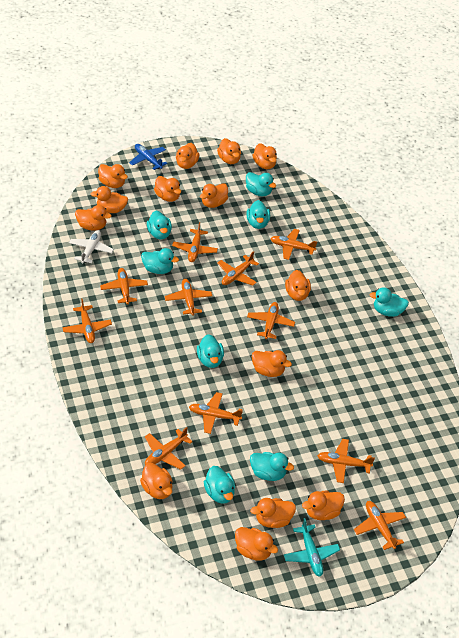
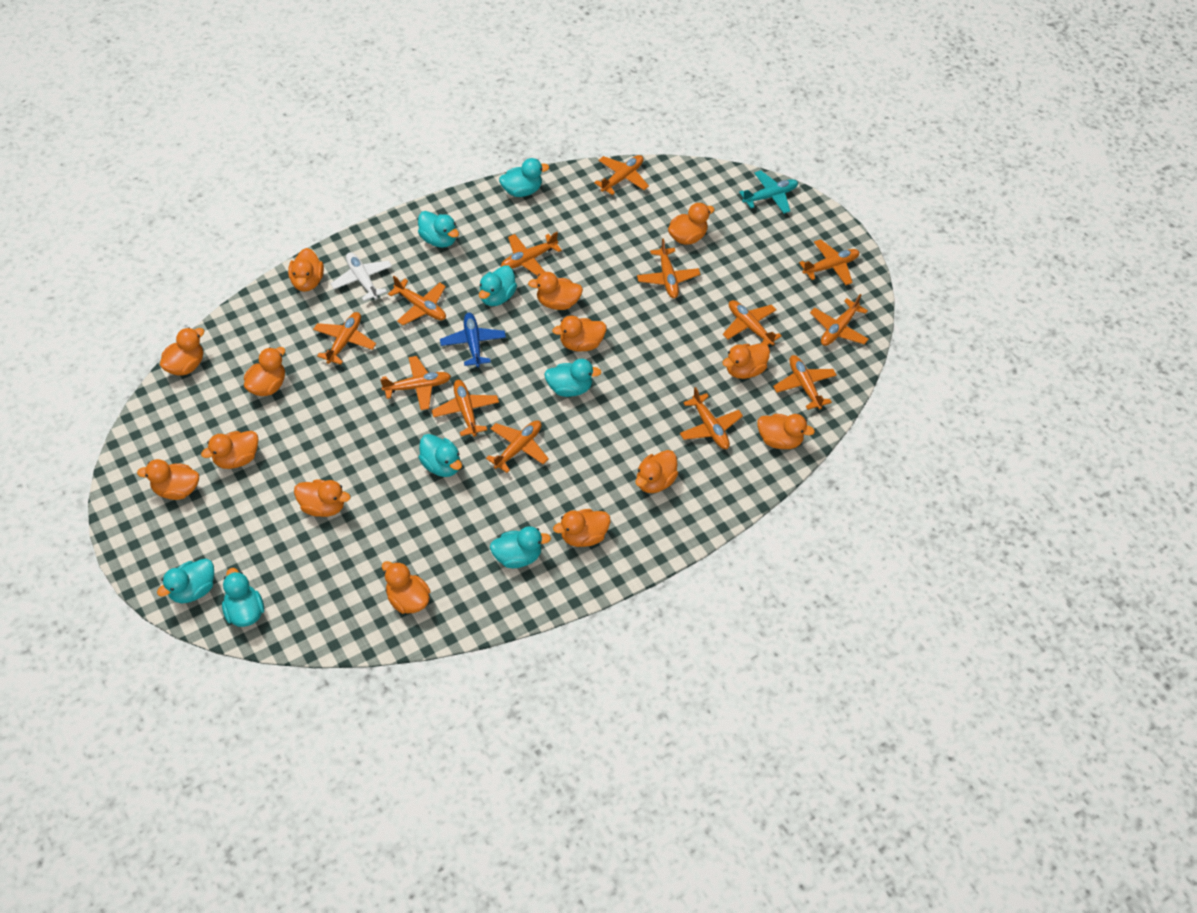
orange plane: 11 -> 13

